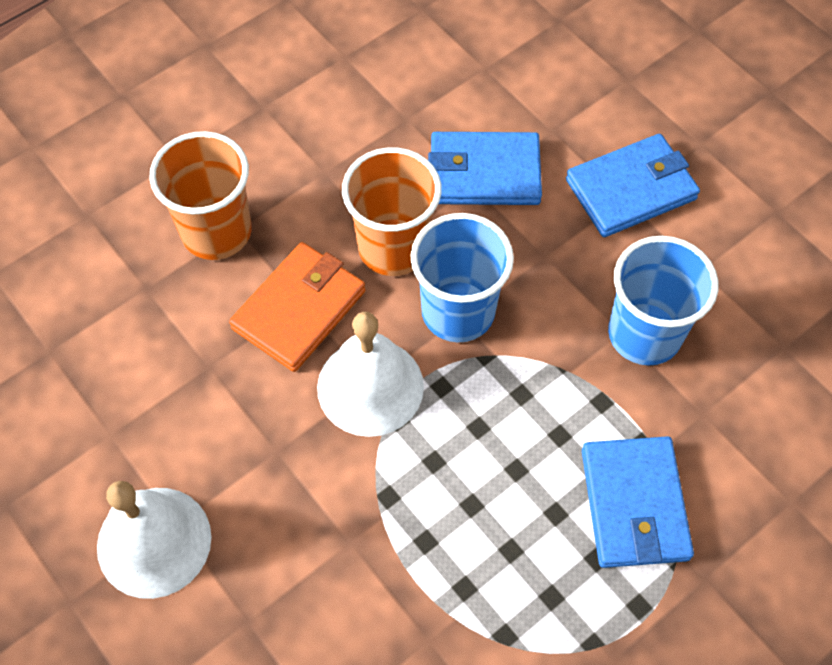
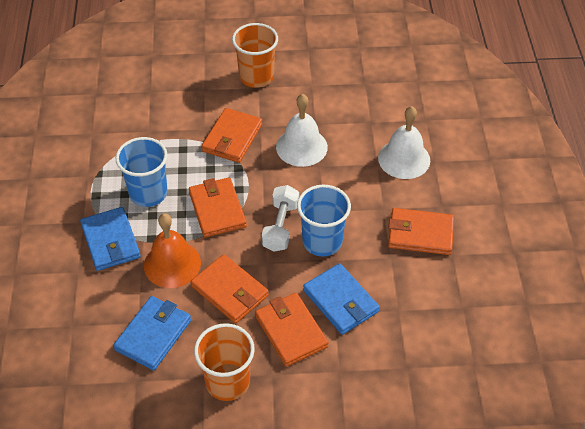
orange bell: 0 -> 1
orange wallet: 1 -> 5
white dumbbell: 0 -> 1

